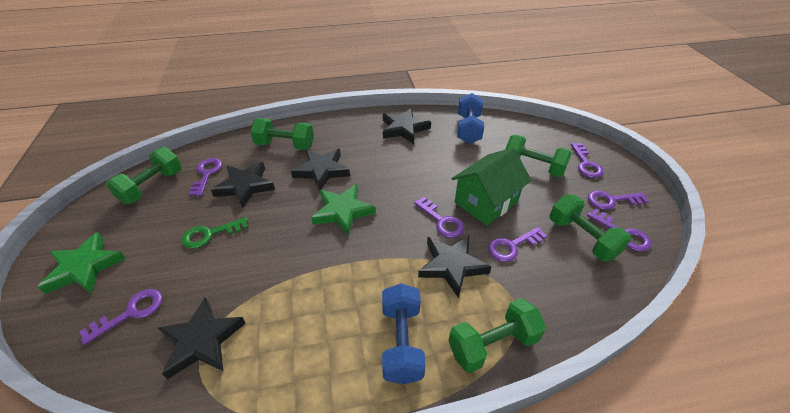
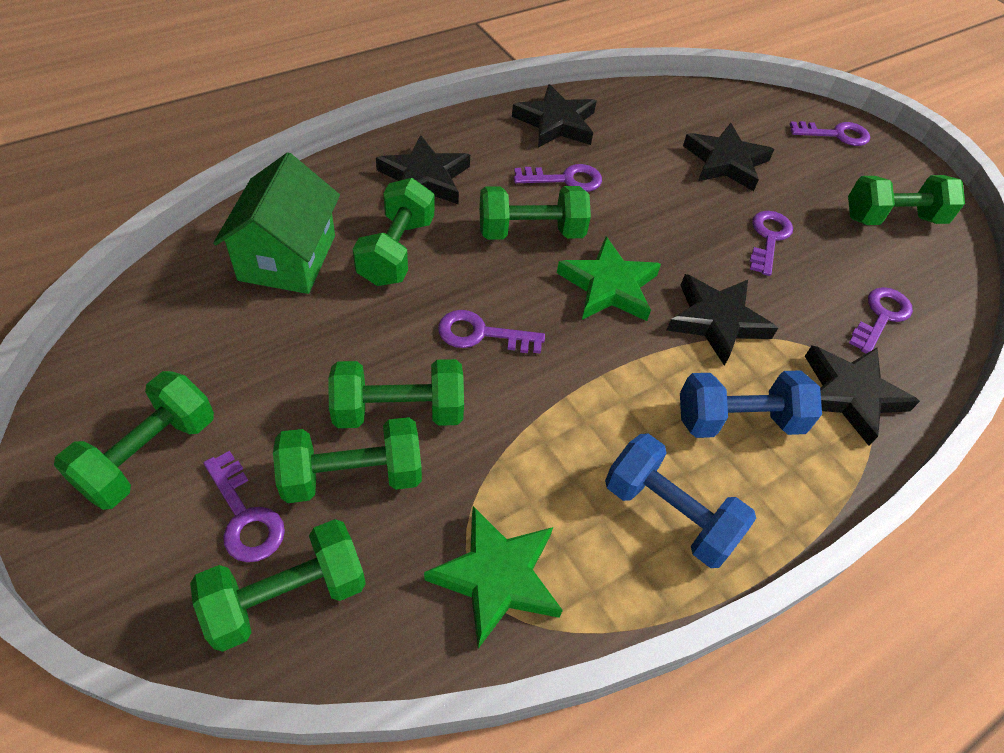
green dumbbell: 5 -> 7
green key: 1 -> 0
purple key: 7 -> 6

